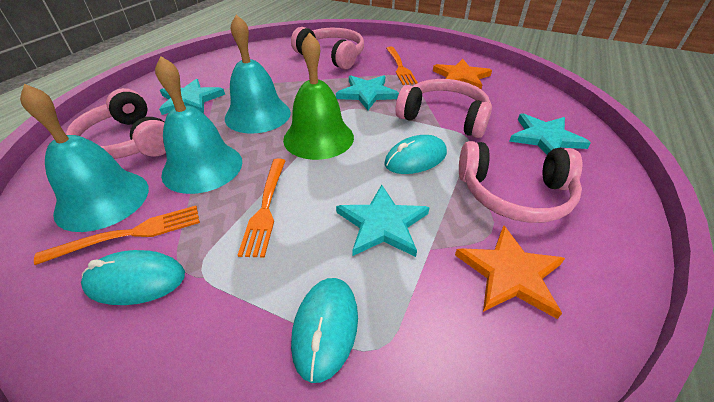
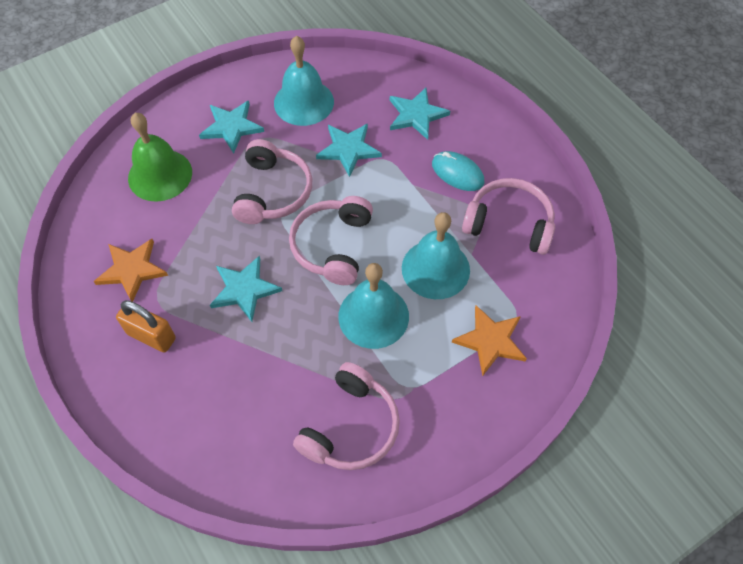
orange fork: 3 -> 0
orange padlock: 0 -> 1
turquoise mouse: 3 -> 1

